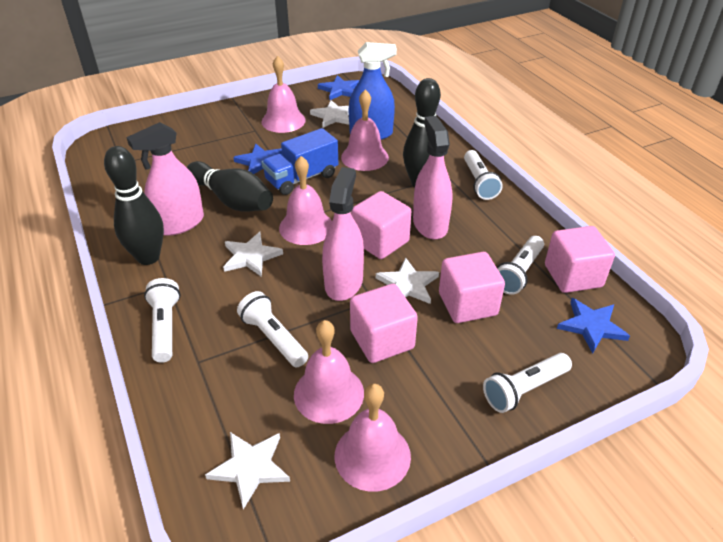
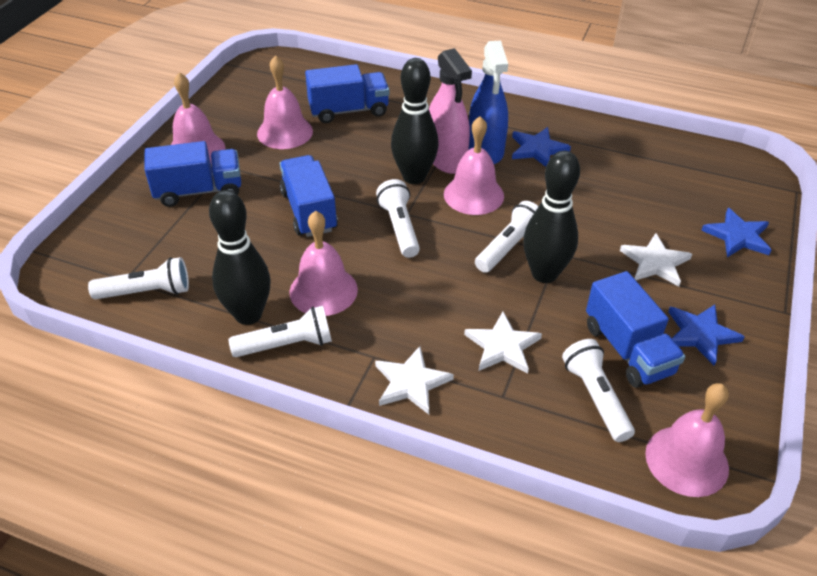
blue truck: 1 -> 4
pink cube: 4 -> 0
pink spray bottle: 3 -> 1
white star: 4 -> 3

